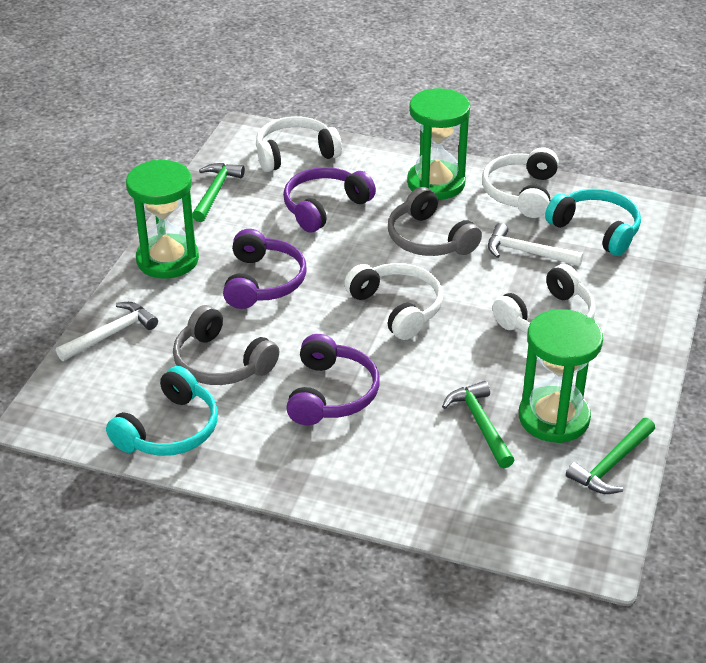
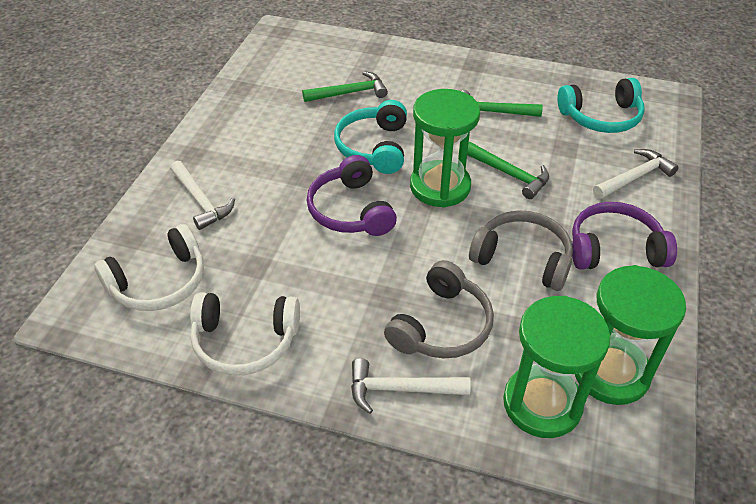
purple headphones: 3 -> 2
white hammer: 2 -> 3
white headphones: 4 -> 2

